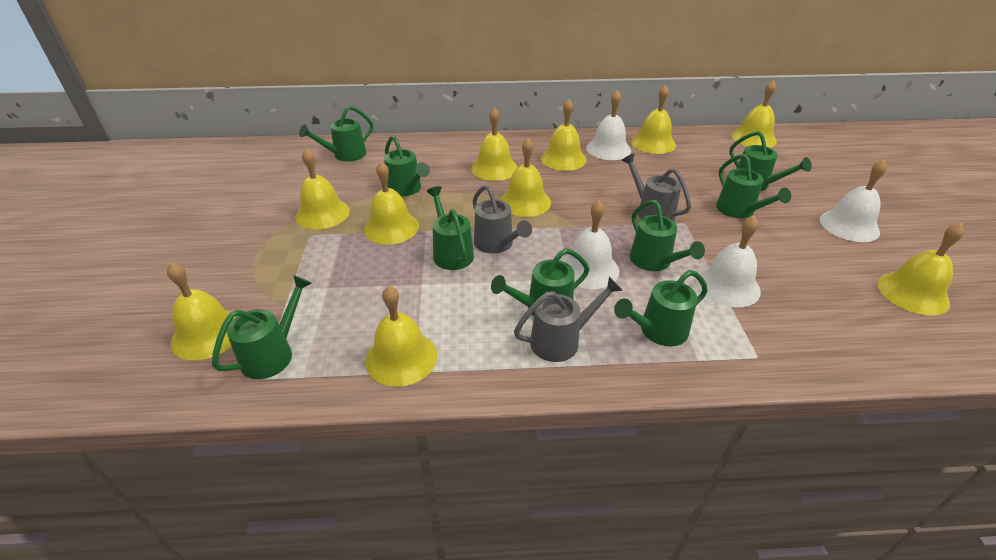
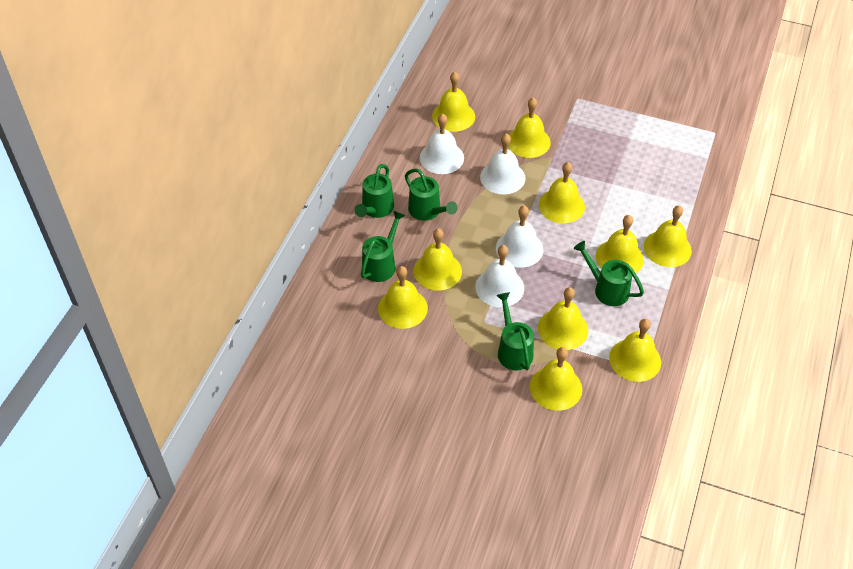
green watering can: 9 -> 5
grey watering can: 3 -> 0

